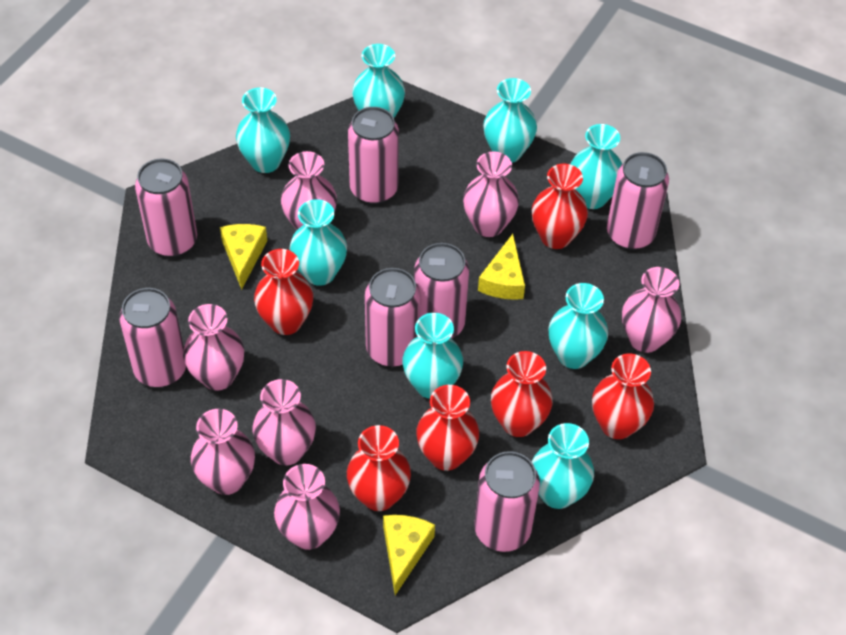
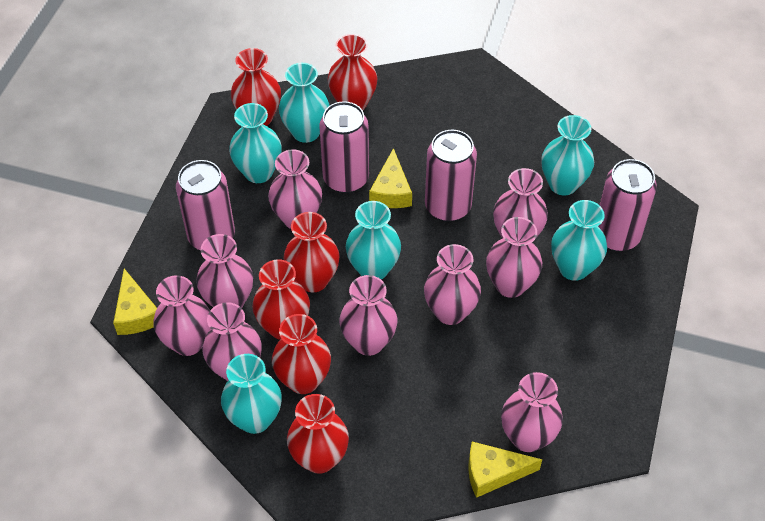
pink can: 7 -> 4
pink vase: 7 -> 9
turquoise vase: 8 -> 6

